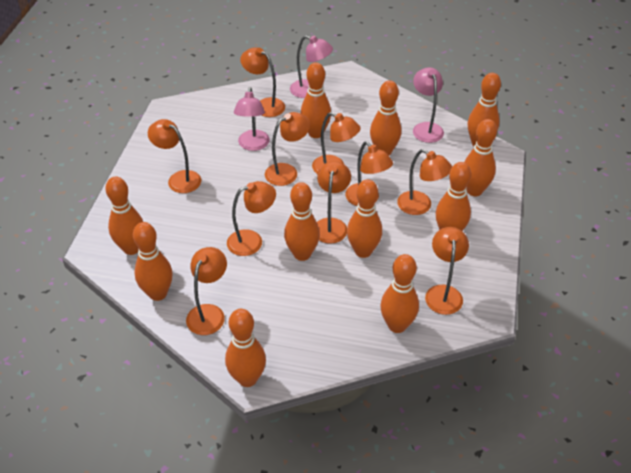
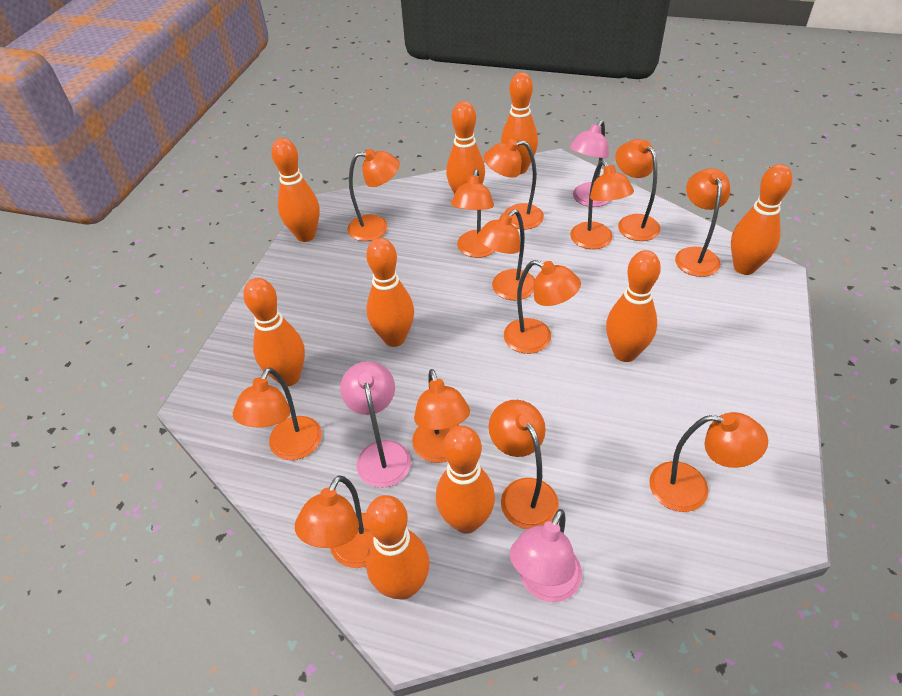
orange bowling pin: 11 -> 9
orange lamp: 10 -> 13

